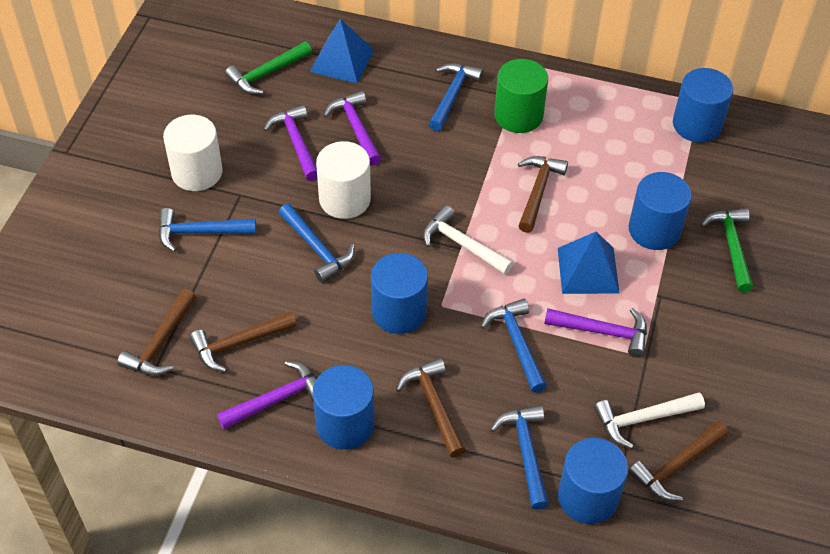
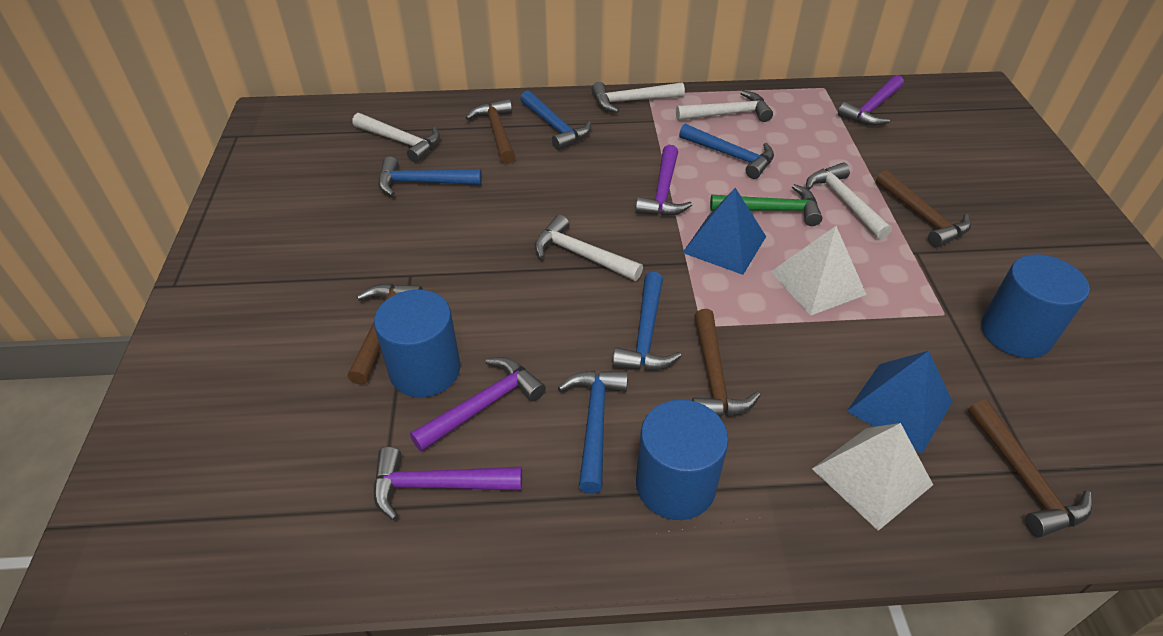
blue cylinder: 5 -> 3
green cylinder: 1 -> 0
green hammer: 2 -> 1
white cylinder: 2 -> 0
white hammer: 2 -> 5
white pyramid: 0 -> 2

